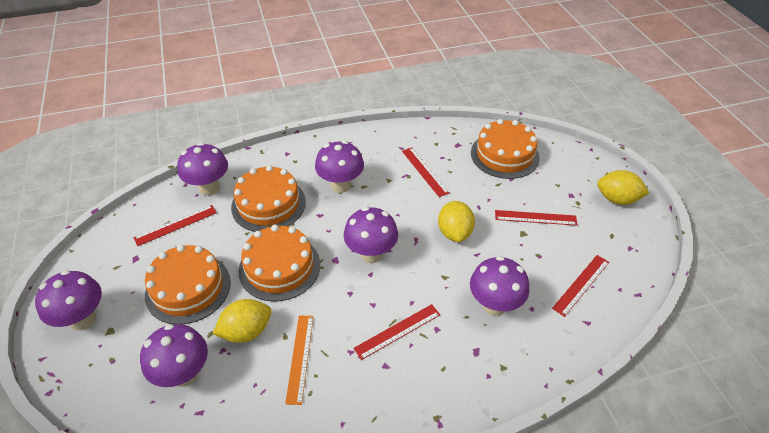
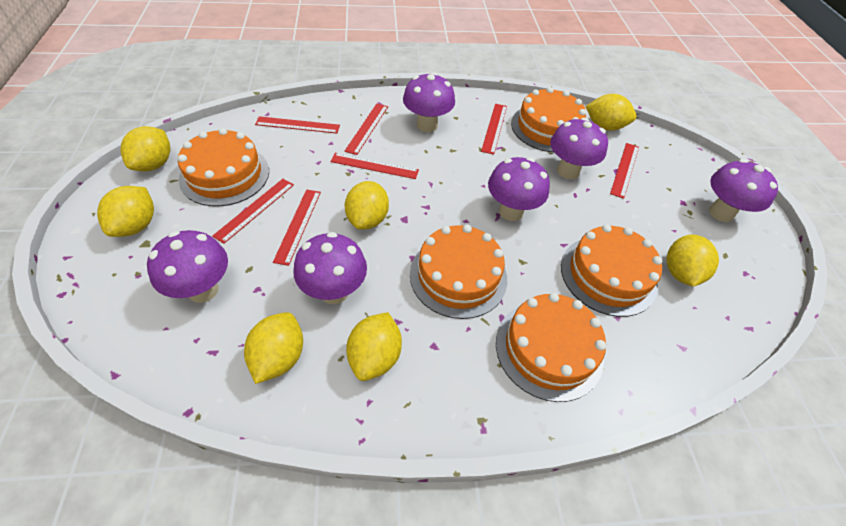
orange cake: 4 -> 5
orange ruler: 1 -> 0
red ruler: 5 -> 7
yellow lemon: 3 -> 7

